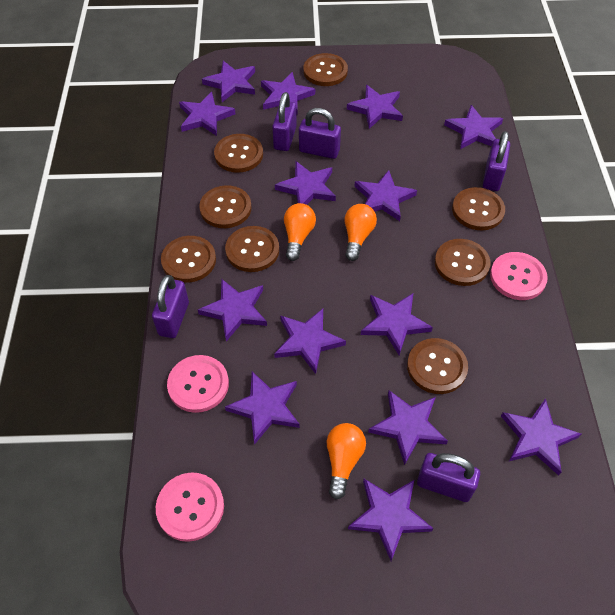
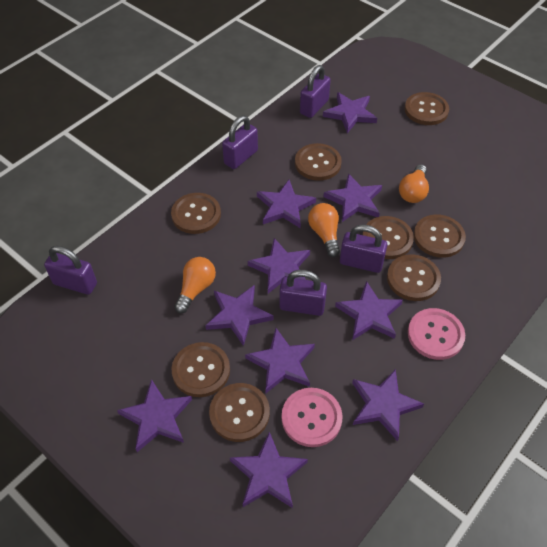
pink button: 3 -> 2
purple star: 14 -> 10

